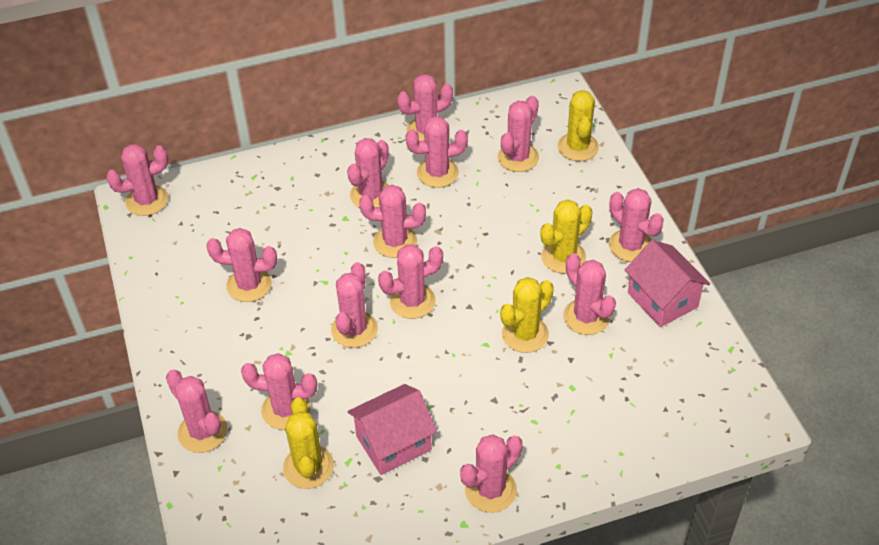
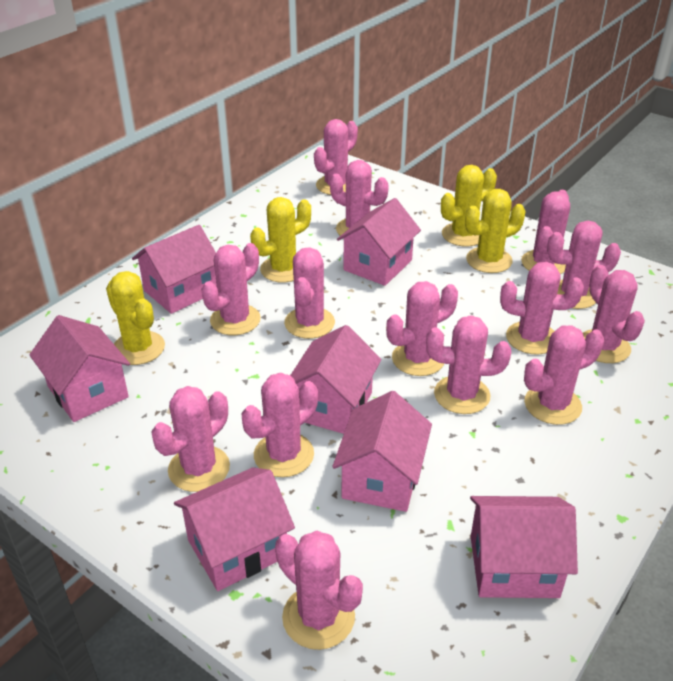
pink house: 2 -> 7

